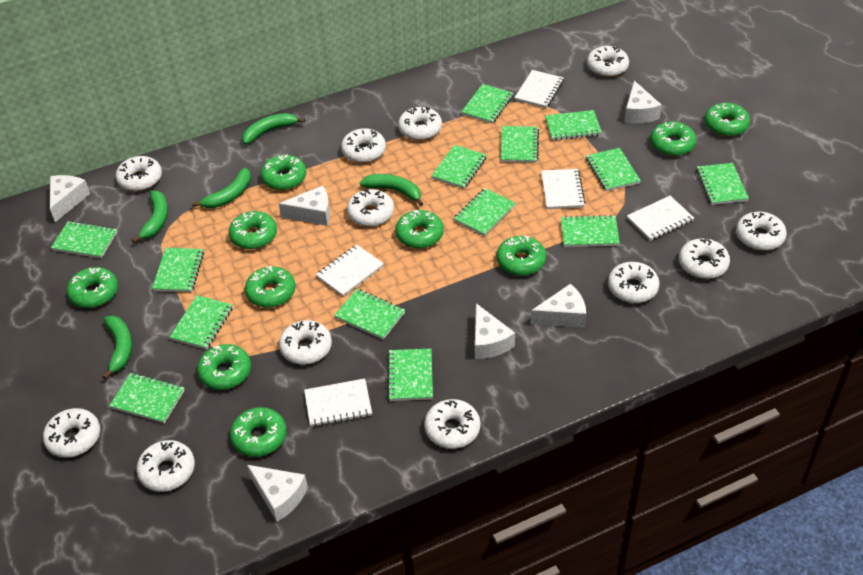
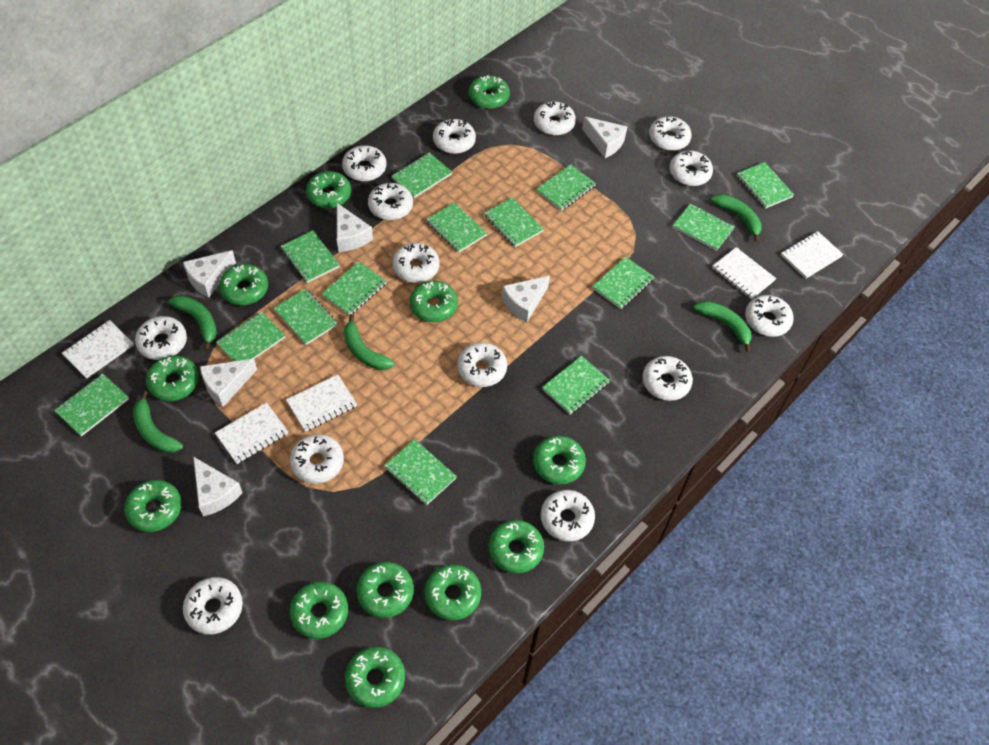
green donut: 10 -> 12
white donut: 12 -> 14

